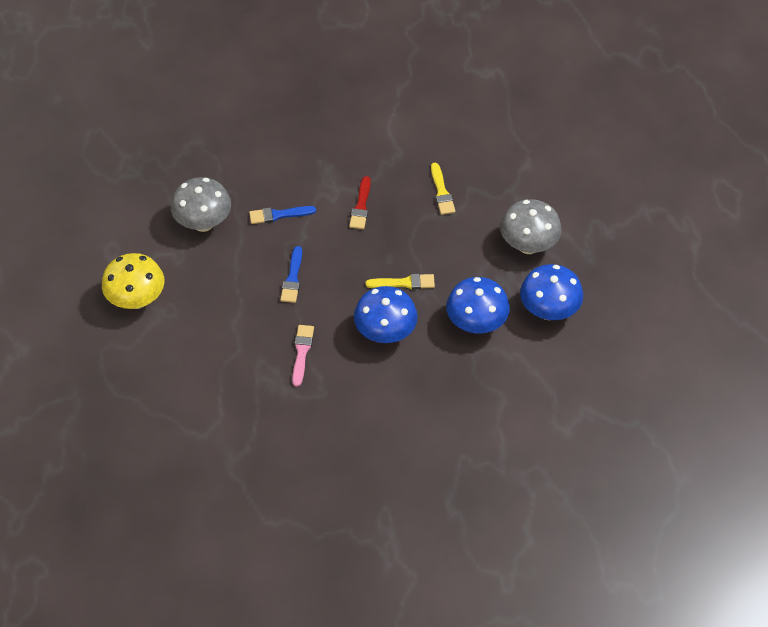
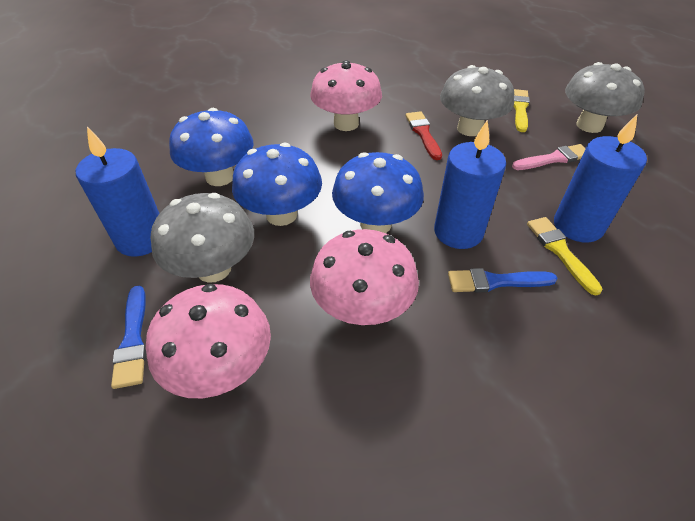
blue candle: 0 -> 3
grey mushroom: 2 -> 3
pink mushroom: 0 -> 3
yellow mushroom: 1 -> 0

